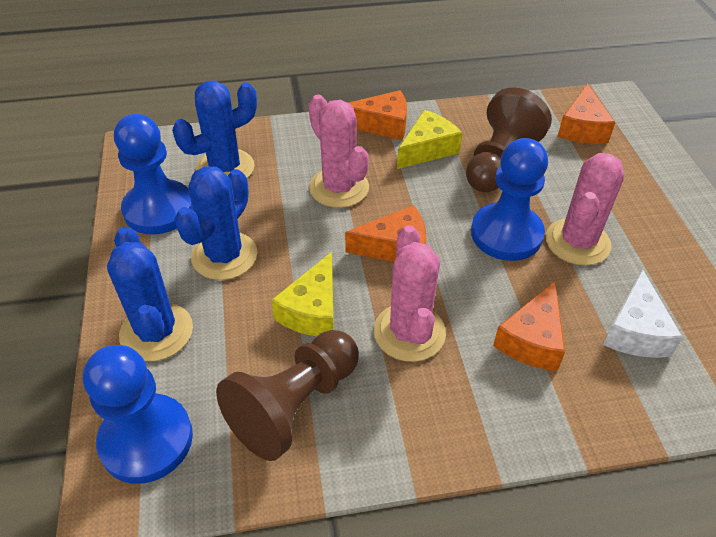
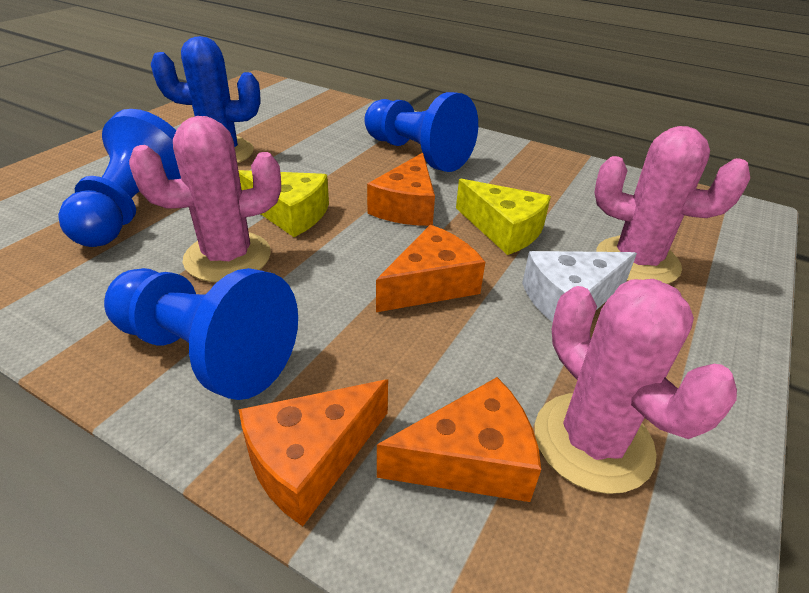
blue cactus: 3 -> 1
brown pawn: 2 -> 0

